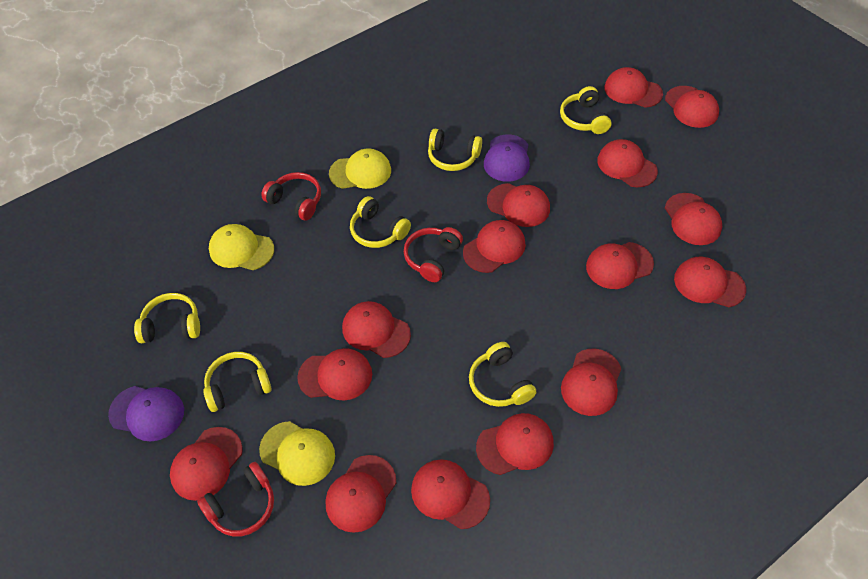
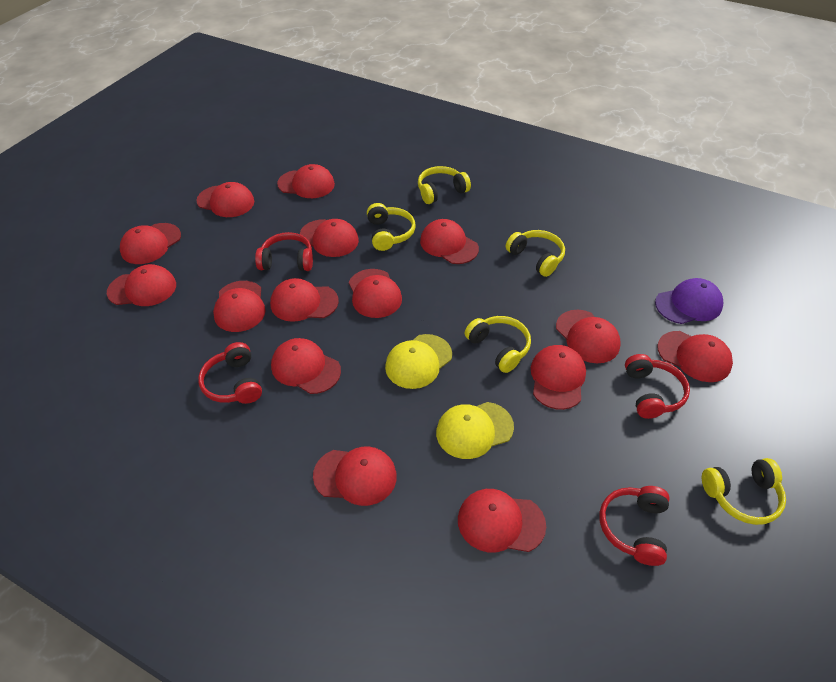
purple cap: 2 -> 1
red headphones: 3 -> 4
yellow cap: 3 -> 2
yellow headphones: 6 -> 5

